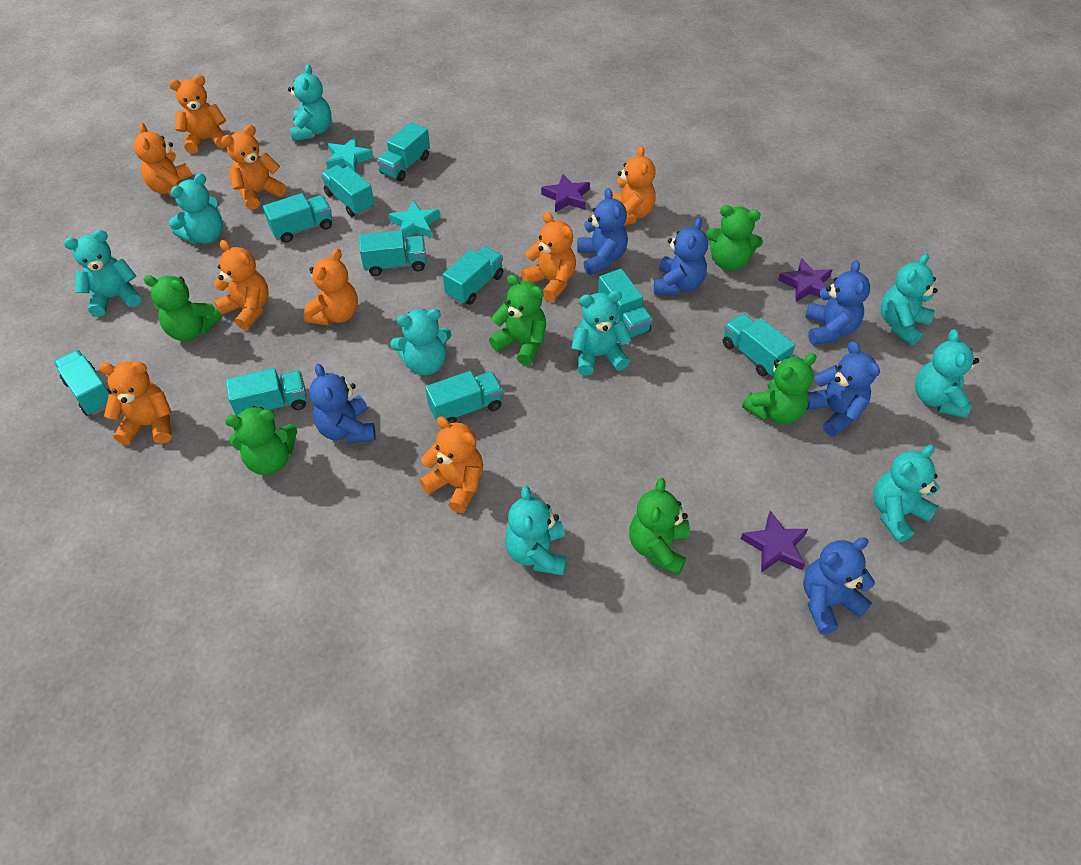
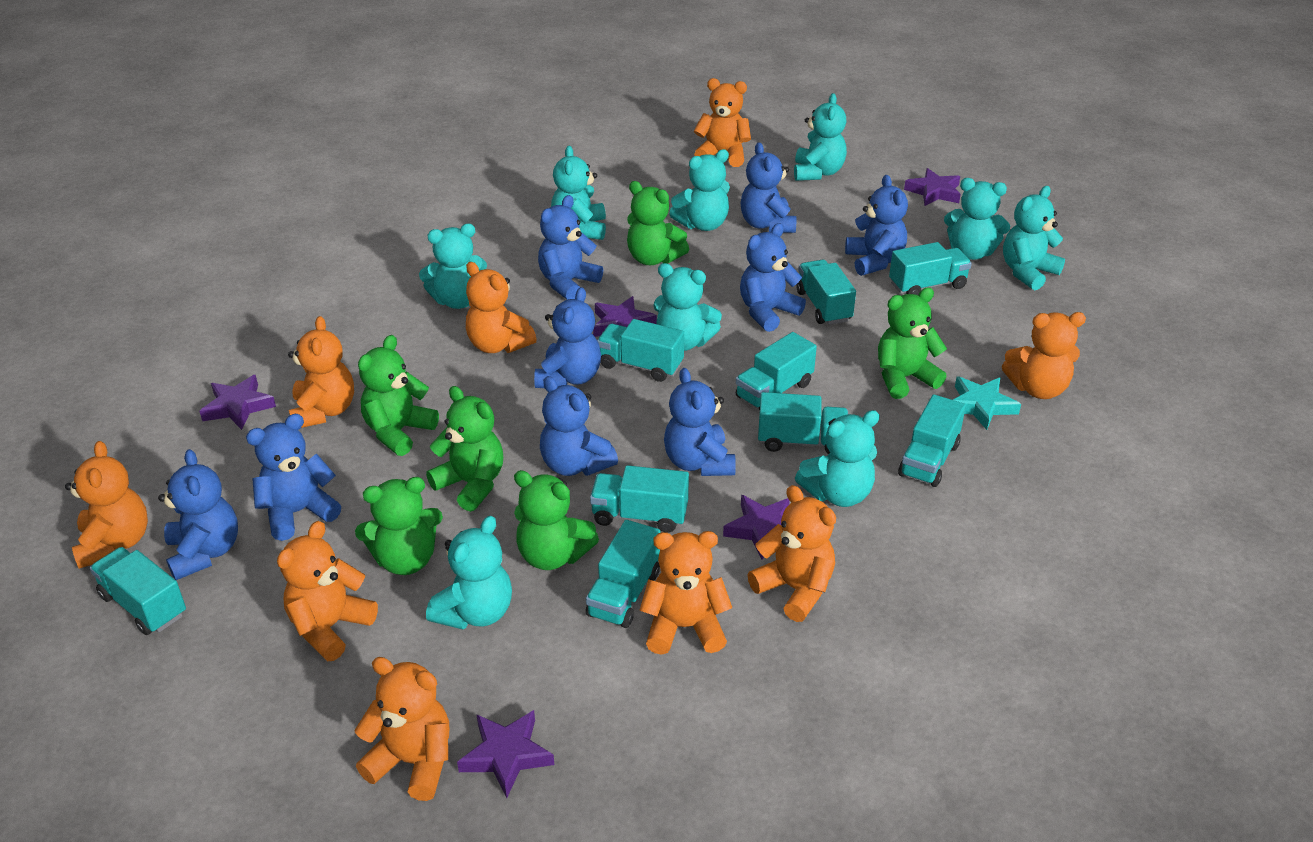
blue teddy bear: 6 -> 9
purple star: 3 -> 5
turquoise star: 2 -> 1
turquoise truck: 10 -> 9

